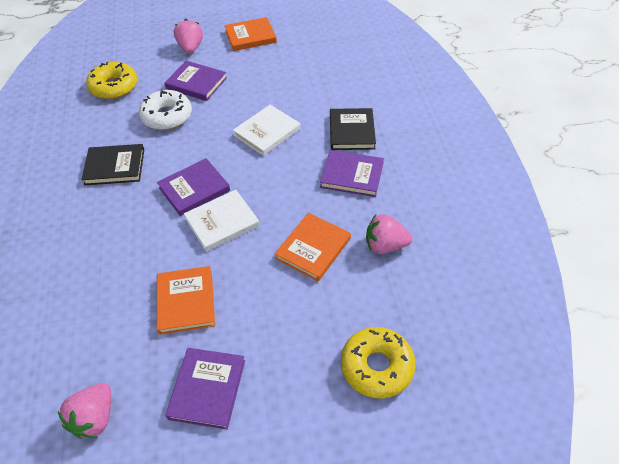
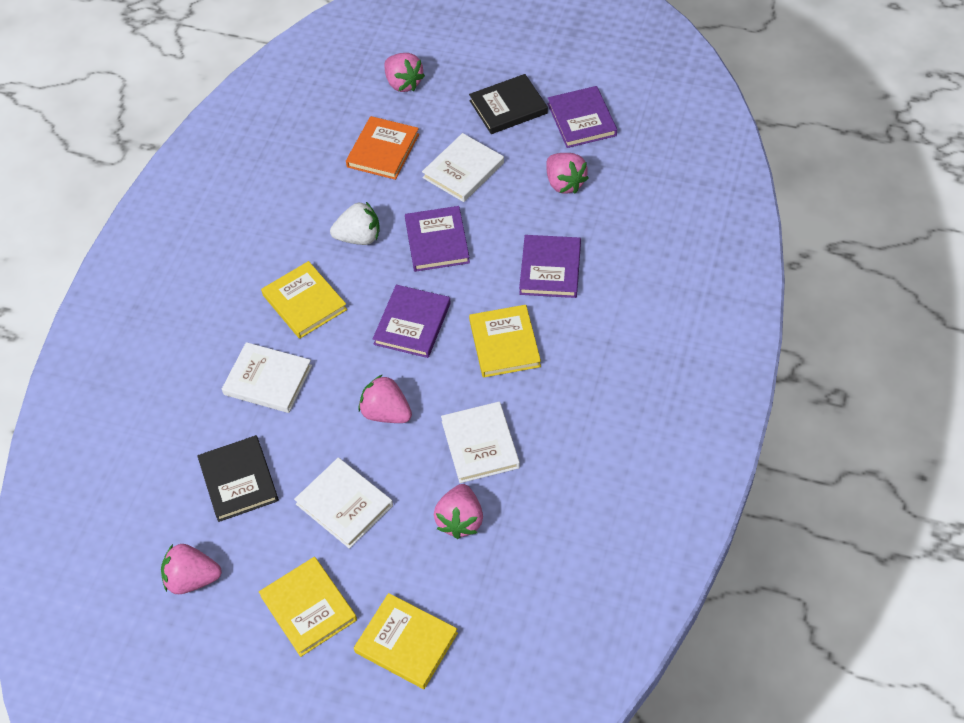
orange book: 3 -> 1
pink strawberry: 3 -> 5
white book: 2 -> 4
white donut: 1 -> 0
white strawberry: 0 -> 1
yellow book: 0 -> 4
yellow donut: 2 -> 0

